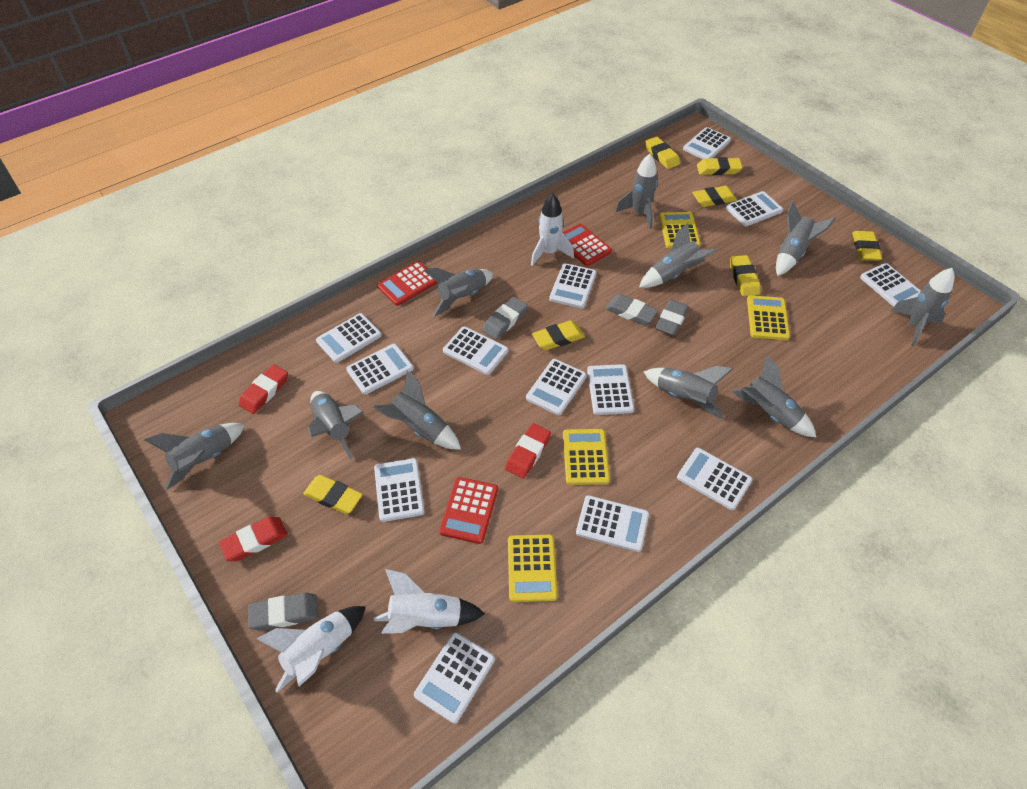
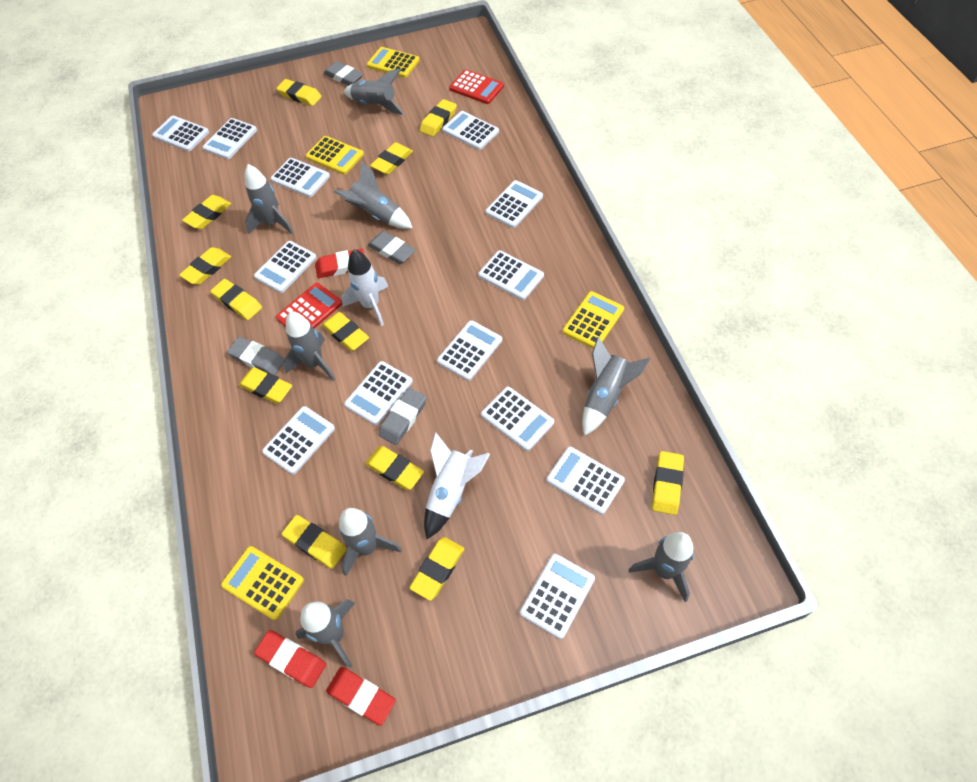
grey rocket: 10 -> 8
red calculator: 3 -> 2
white rocket: 3 -> 2
yellow eraser: 7 -> 12

